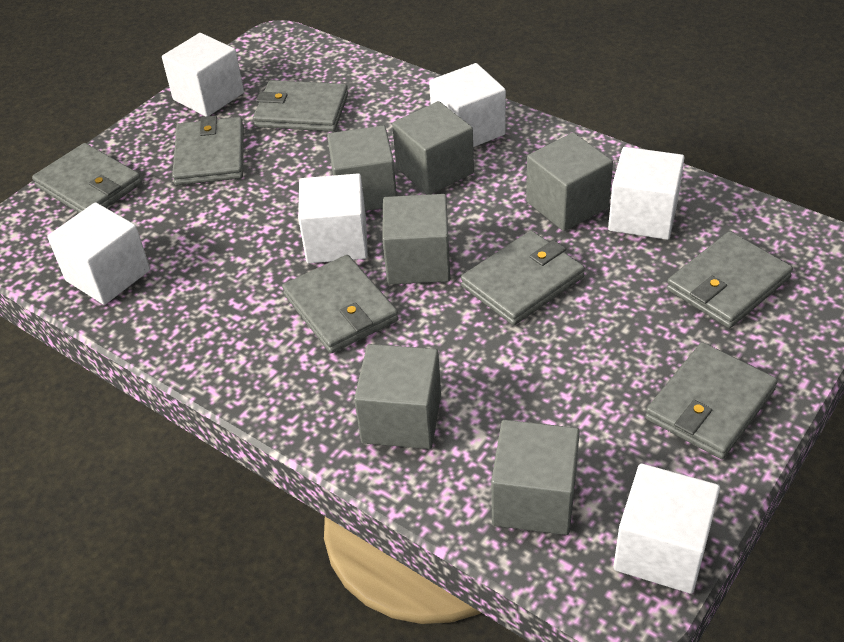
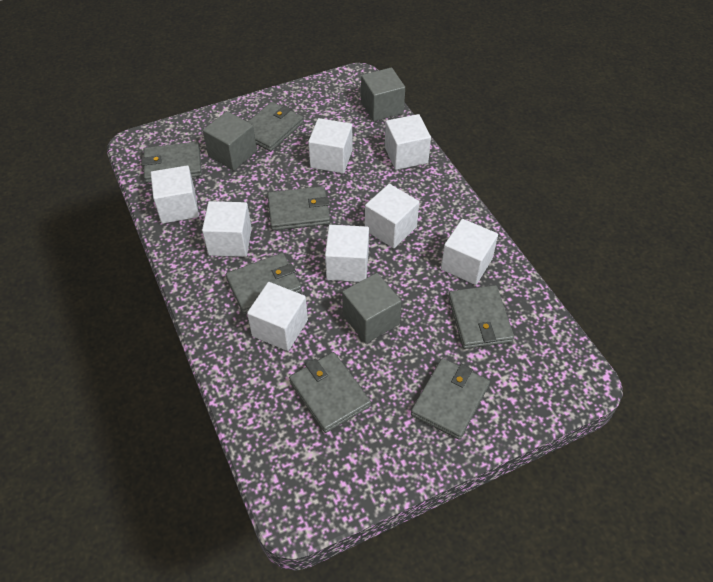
grey cube: 6 -> 3
white cube: 6 -> 8

